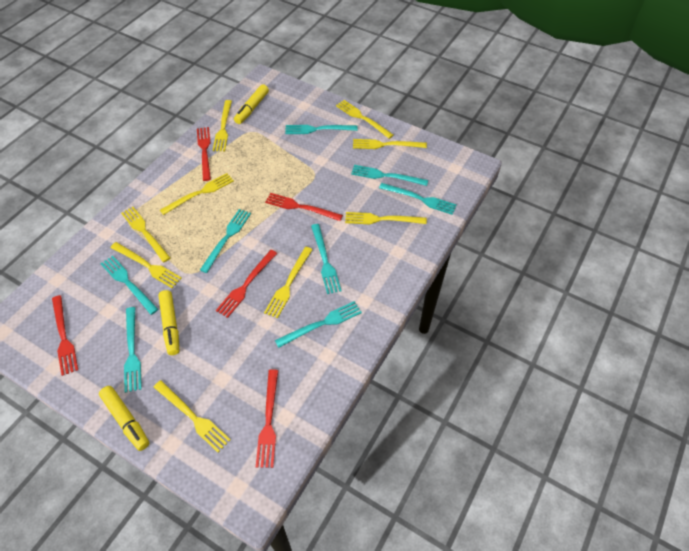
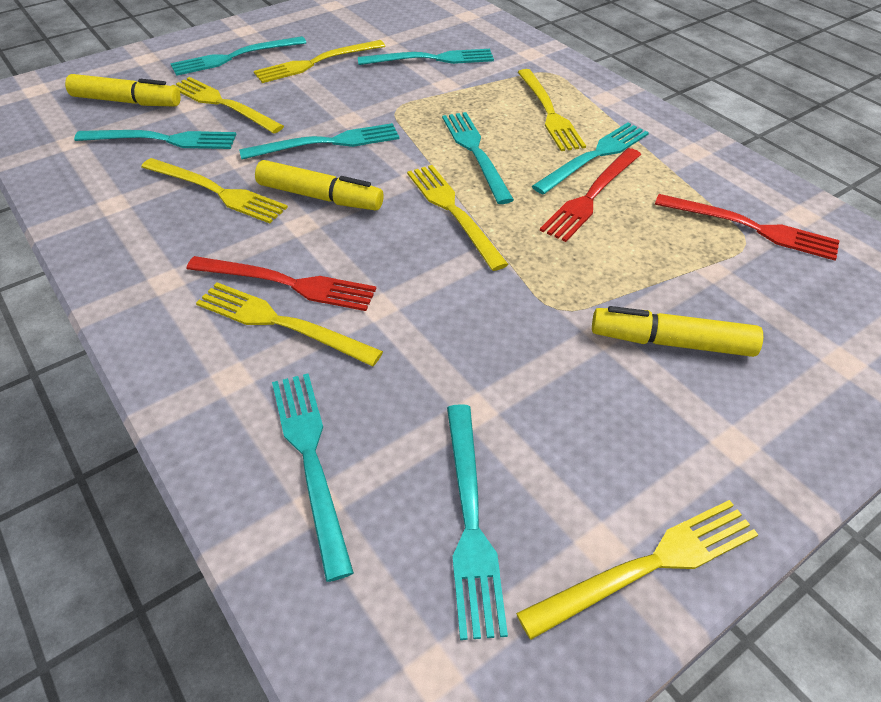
red fork: 5 -> 3
yellow fork: 9 -> 7

